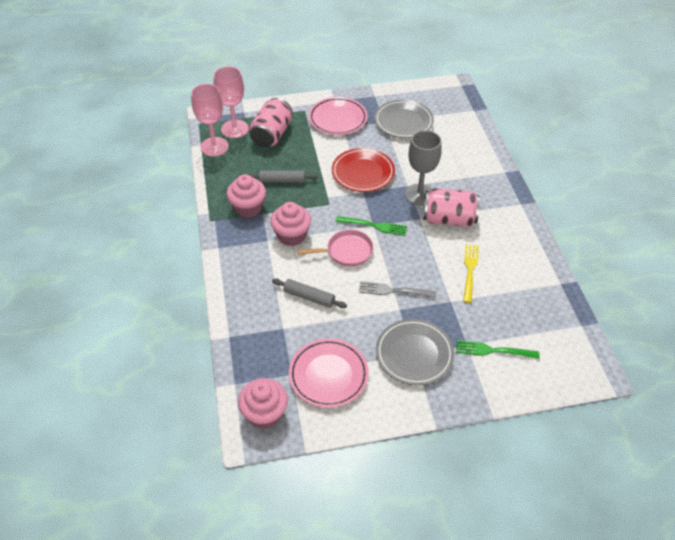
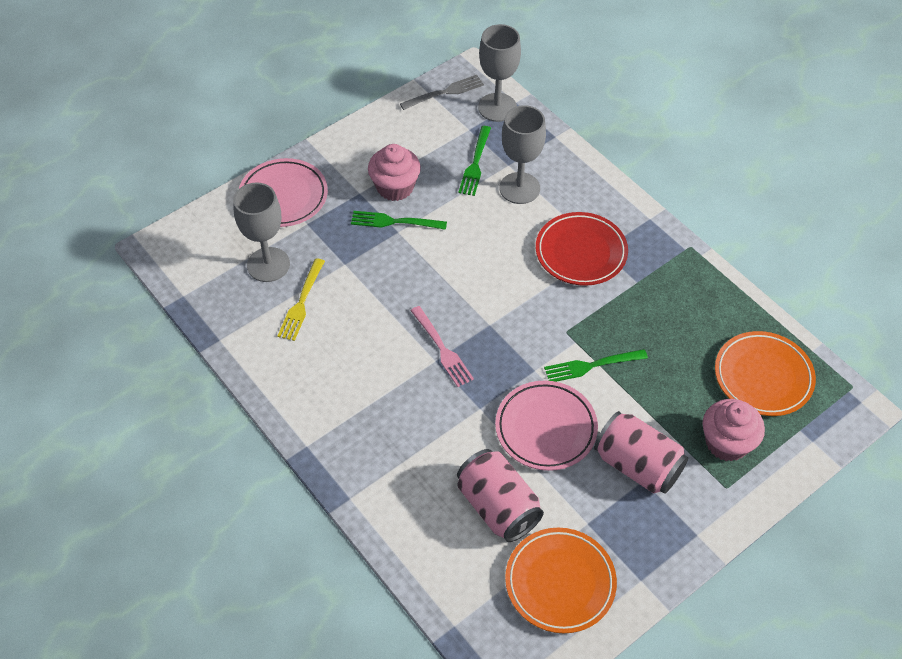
green fork: 2 -> 3
grey goblet: 1 -> 3
grey plate: 2 -> 0
grey rolling pin: 2 -> 0
orange plate: 0 -> 2
pink cupcake: 3 -> 2
pink fork: 0 -> 1
pink goblet: 2 -> 0
pink pan: 1 -> 0

